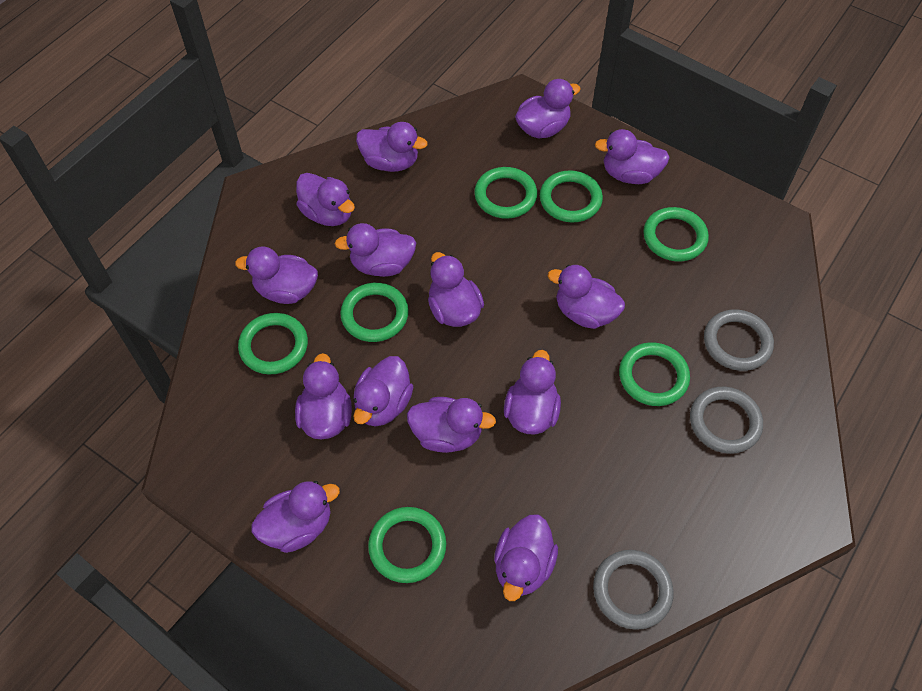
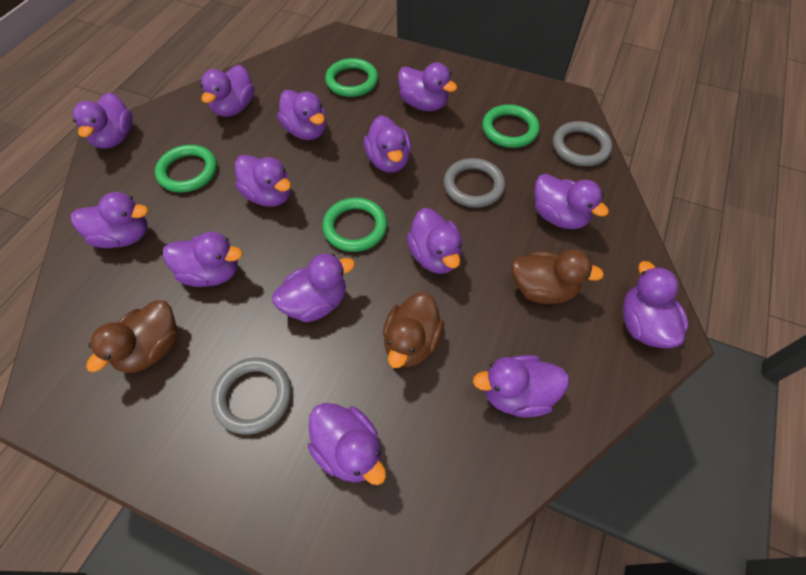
brown duck: 0 -> 3
green ring: 7 -> 4

